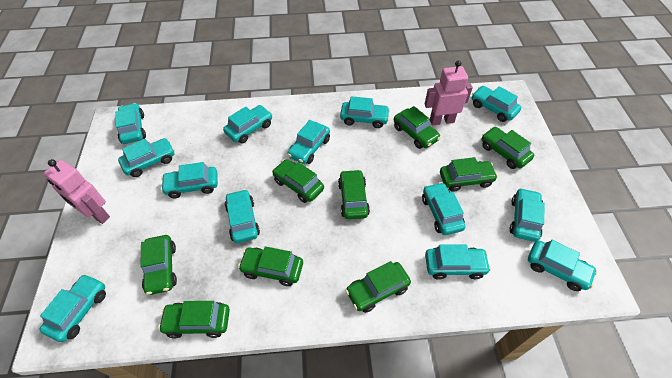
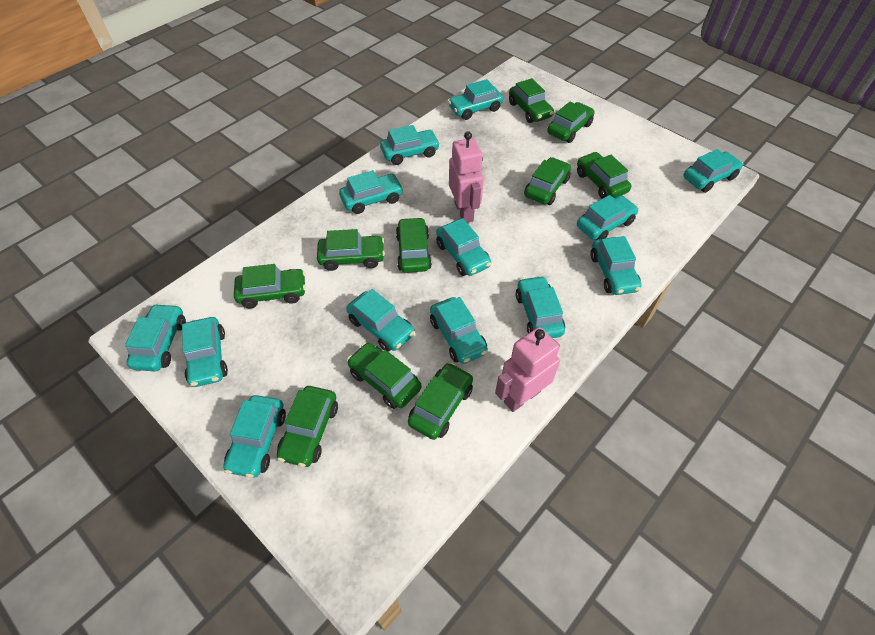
green car: 9 -> 10

